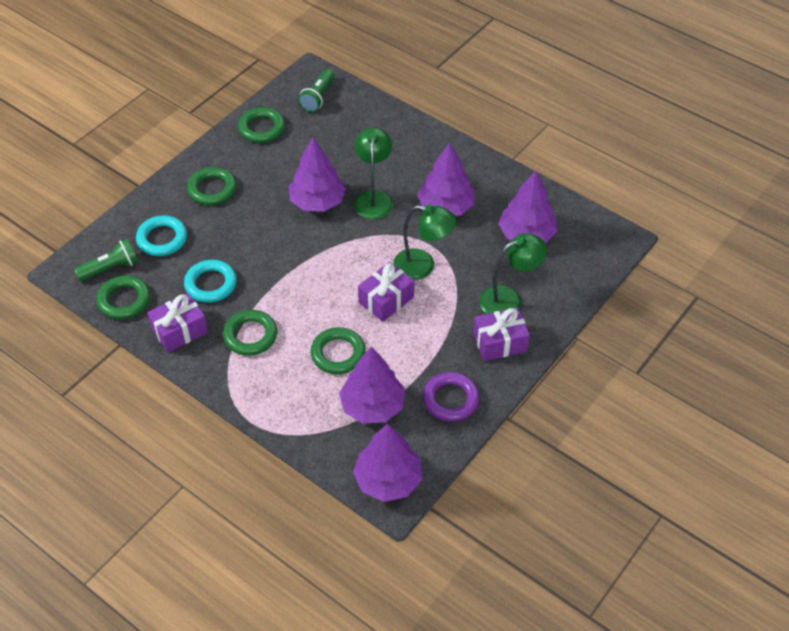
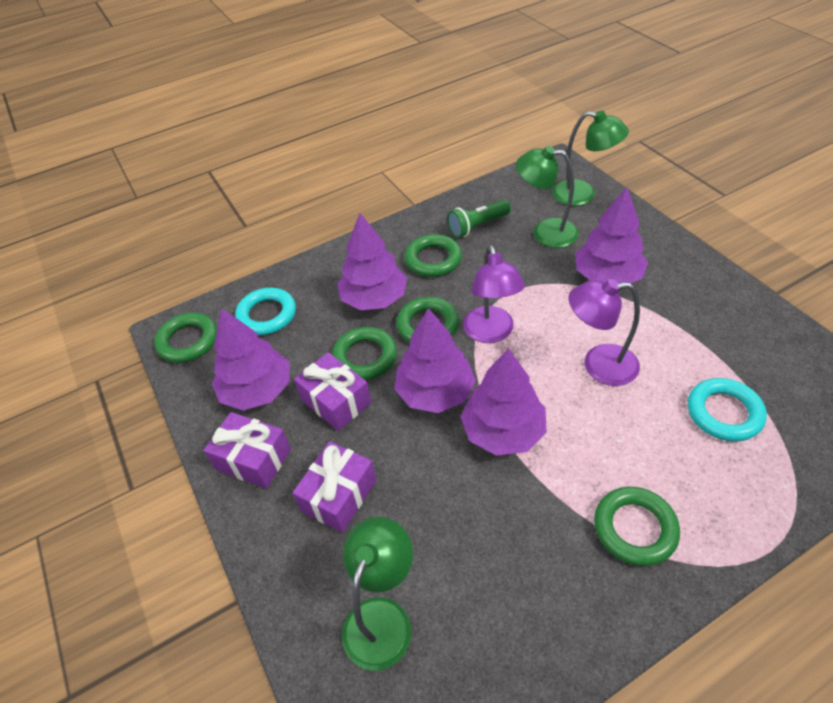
green flashlight: 2 -> 1
purple lamp: 0 -> 2
purple ring: 1 -> 0

